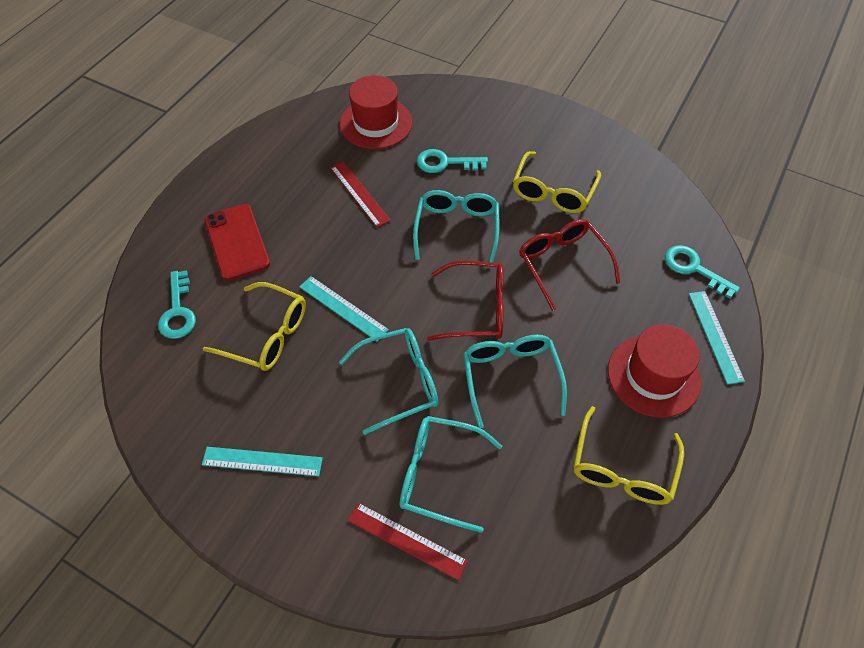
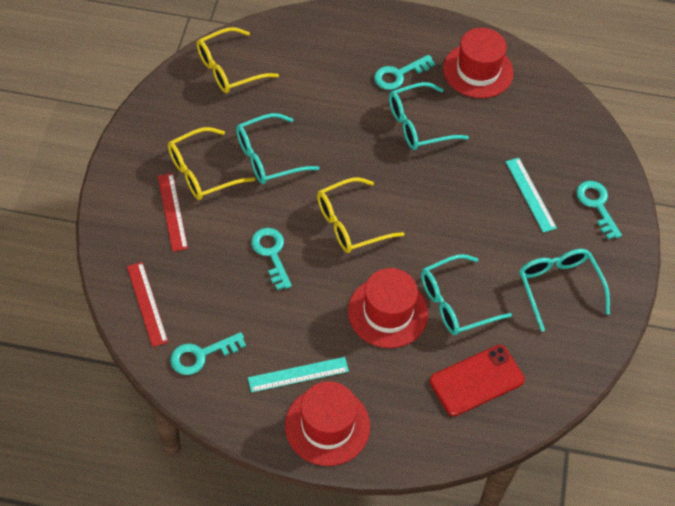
red glasses: 2 -> 0
red hat: 2 -> 3
turquoise key: 3 -> 4
turquoise ruler: 3 -> 2

